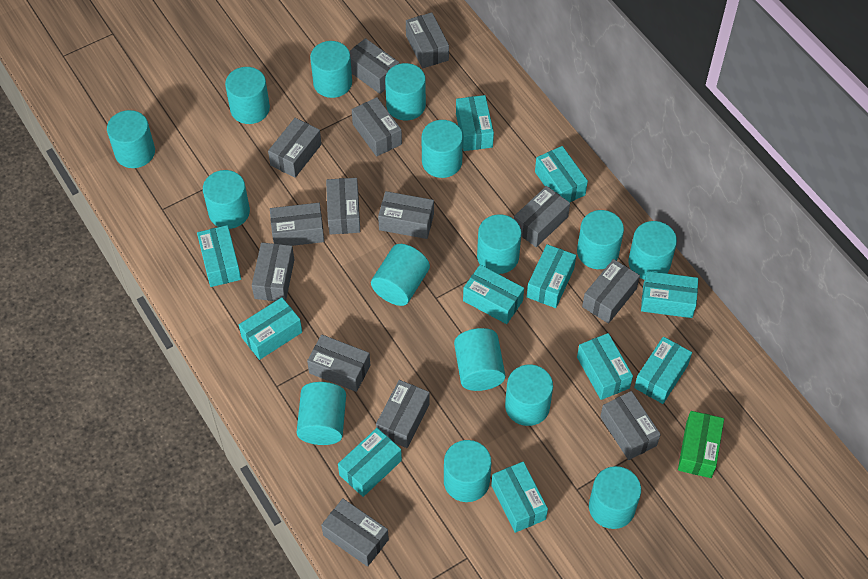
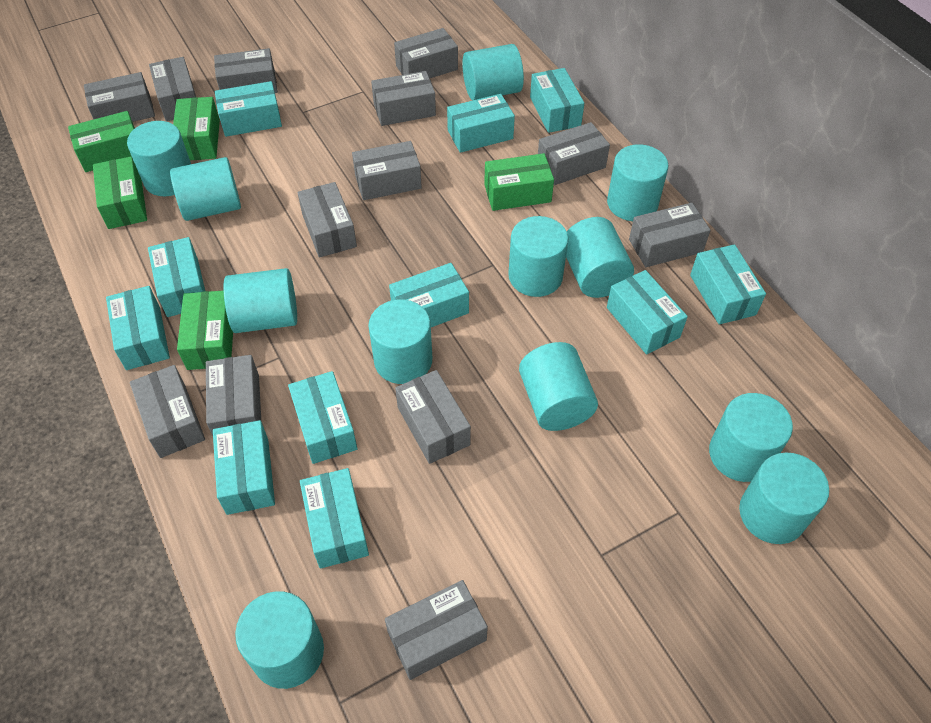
green box: 1 -> 5
grey box: 14 -> 13
turquoise cylinder: 15 -> 12

